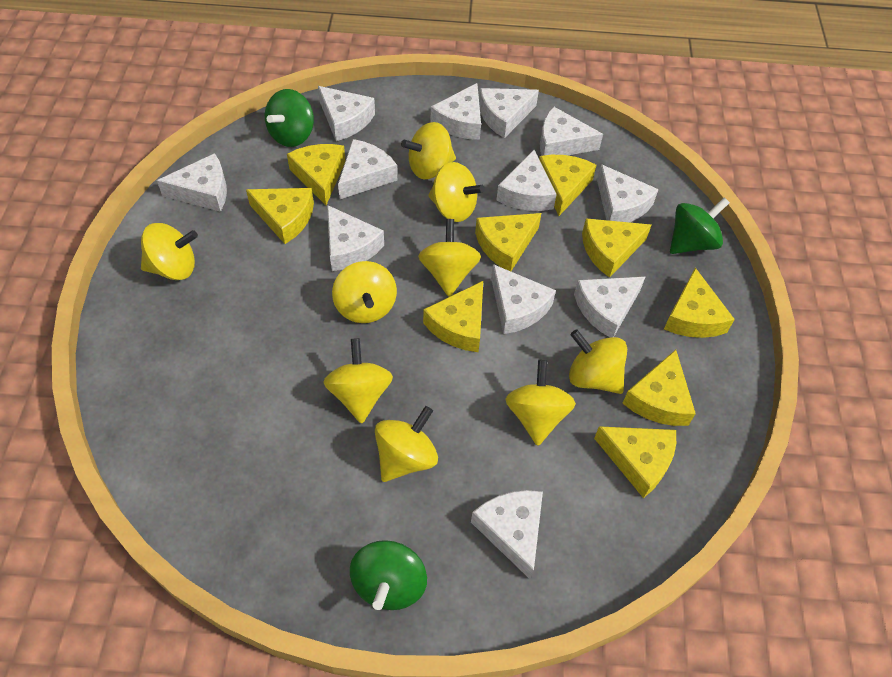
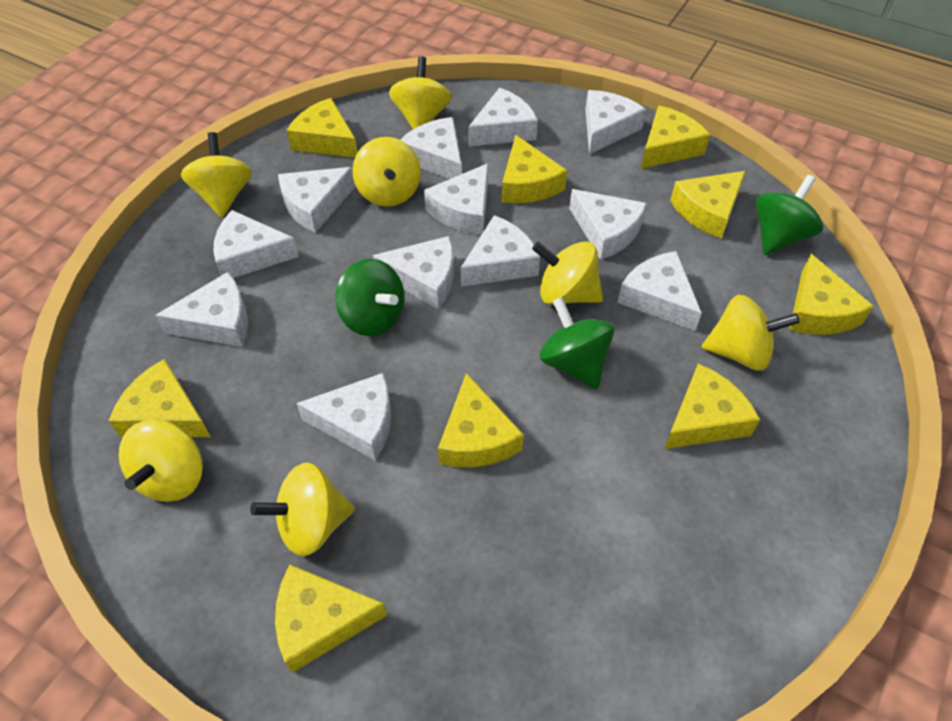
yellow spinning top: 9 -> 7

